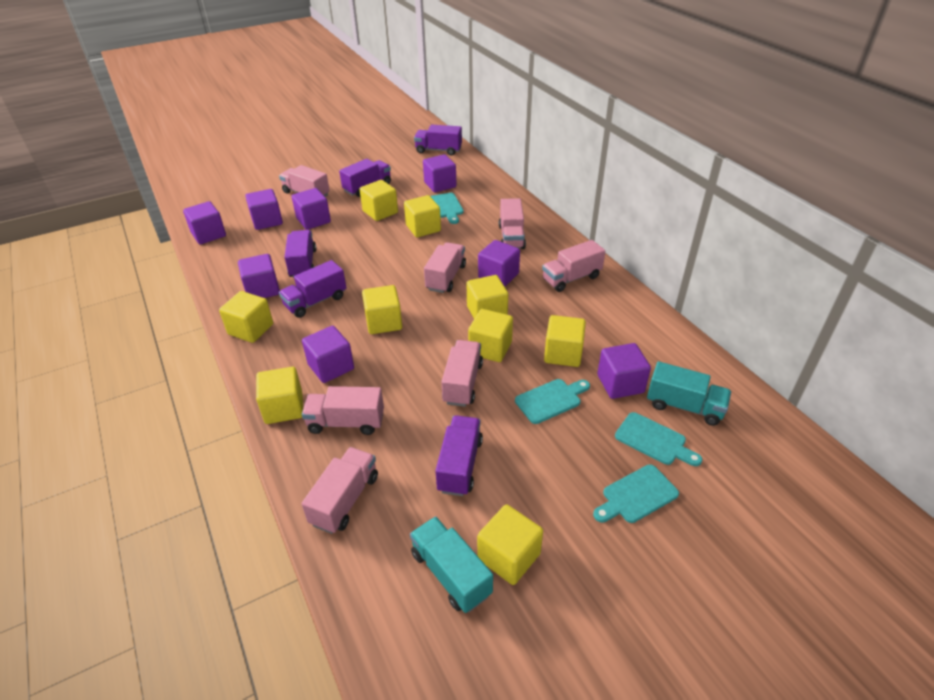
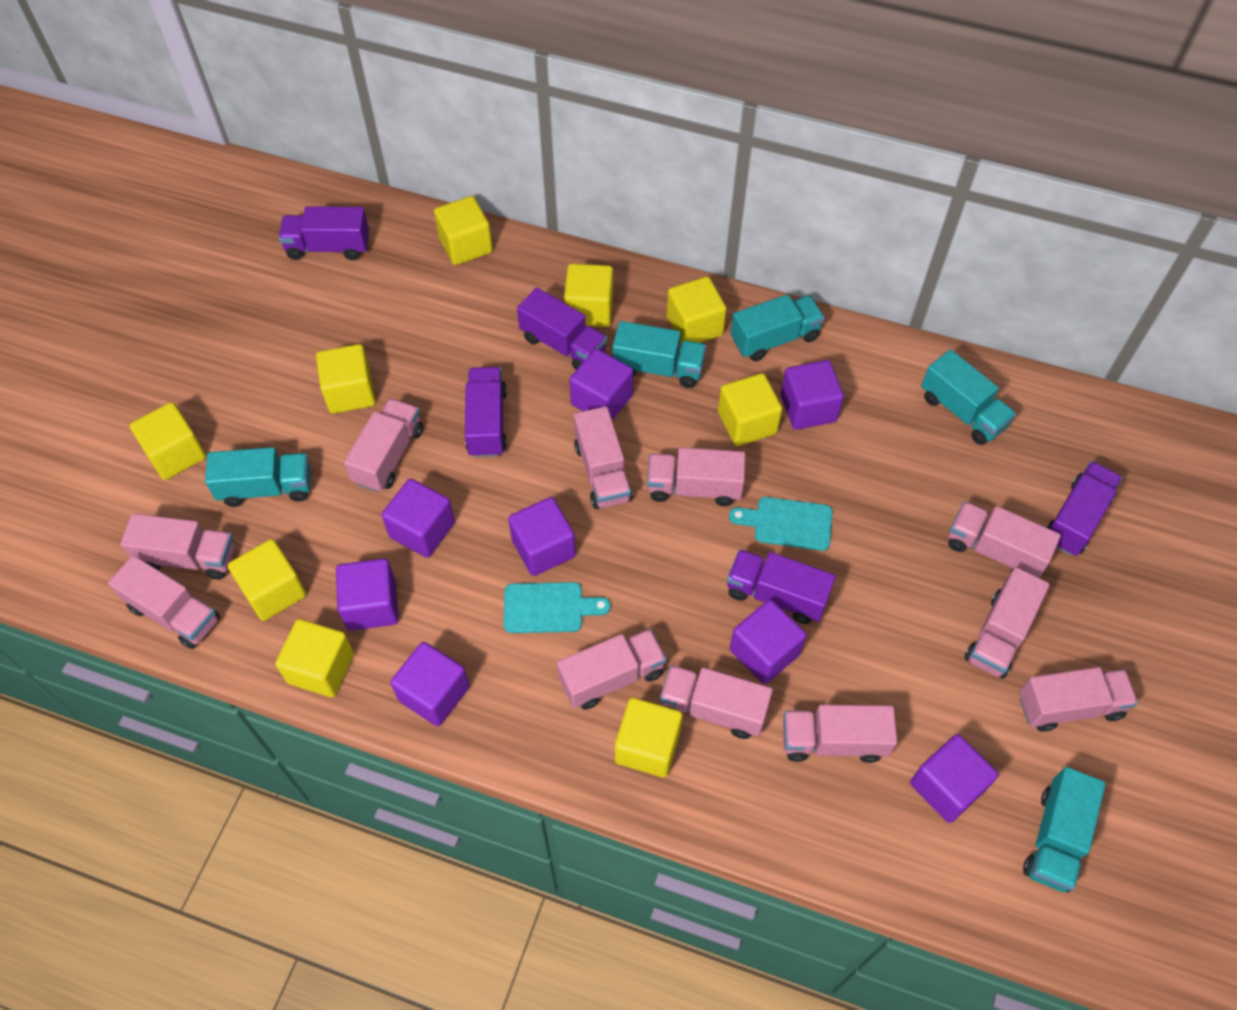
pink truck: 7 -> 11
turquoise cutting board: 4 -> 2
turquoise truck: 2 -> 5

